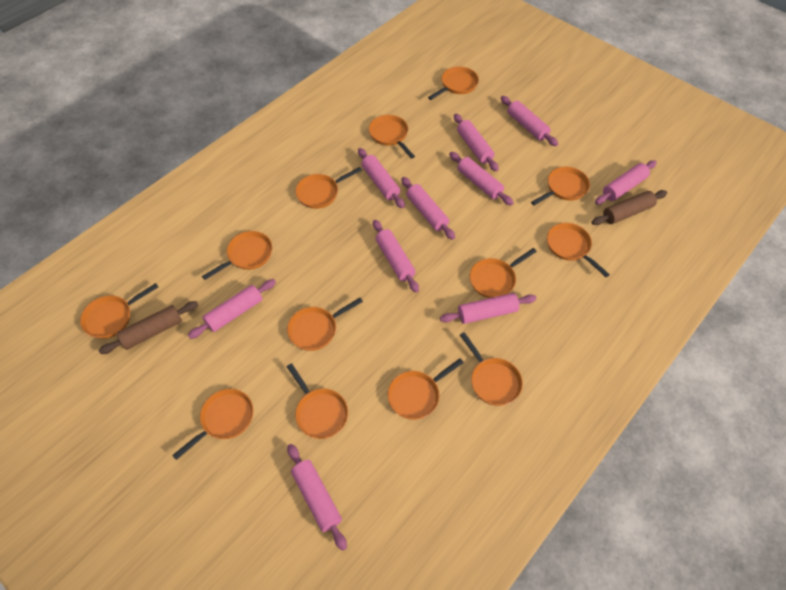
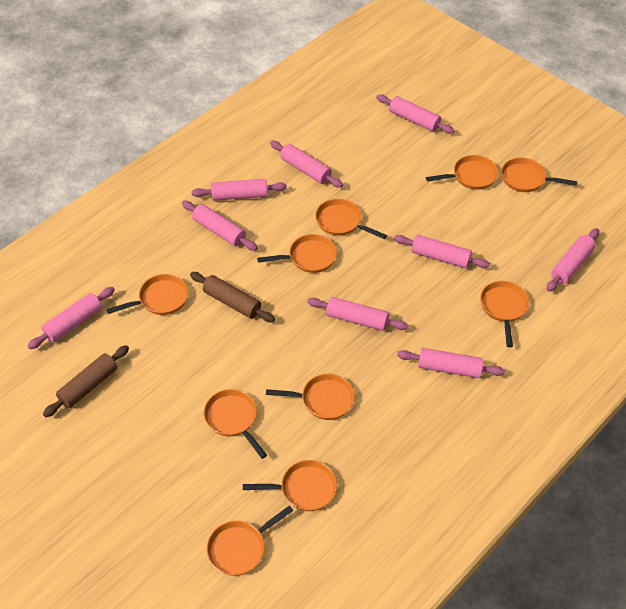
orange pan: 13 -> 10
pink rolling pin: 10 -> 9

